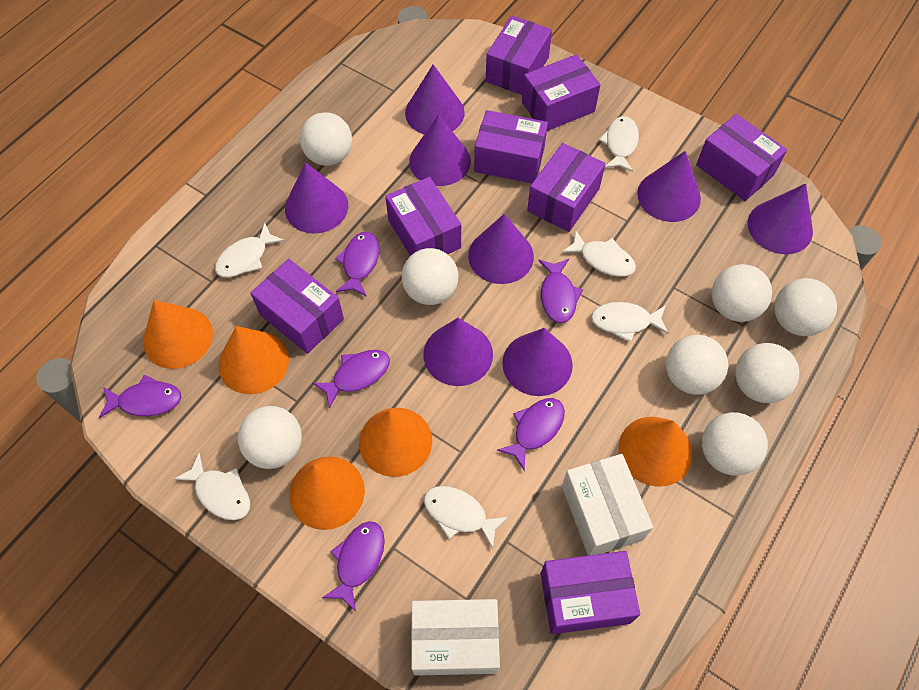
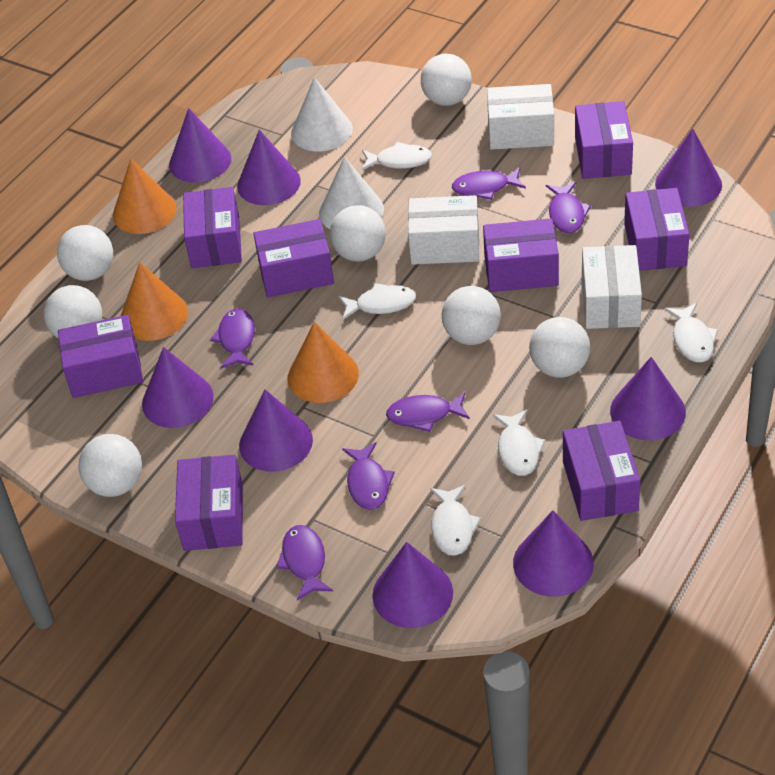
orange cone: 5 -> 3
white ball: 8 -> 7
white box: 2 -> 3
white cone: 0 -> 2
white fish: 6 -> 5

